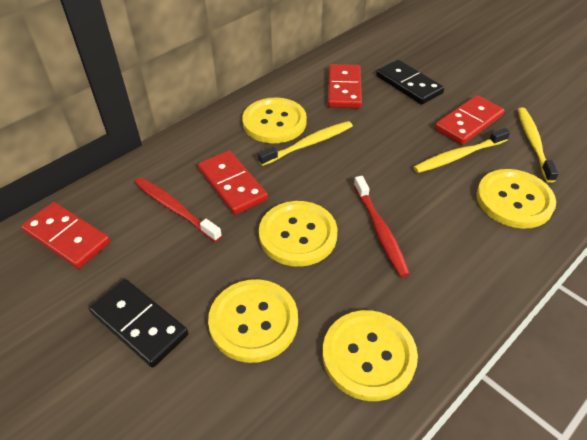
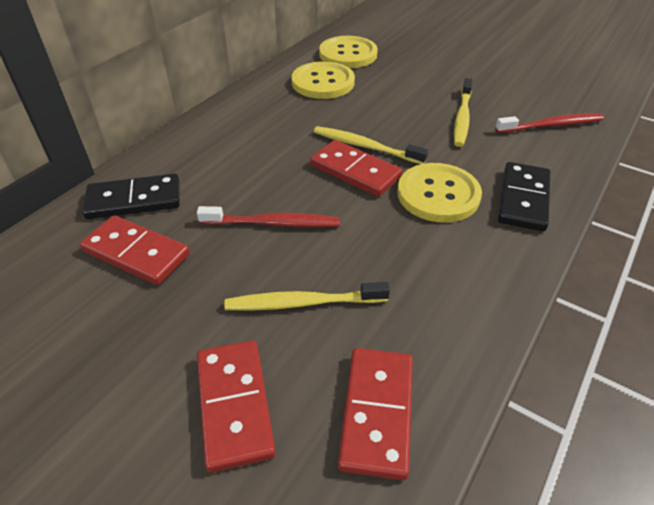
yellow button: 5 -> 3

